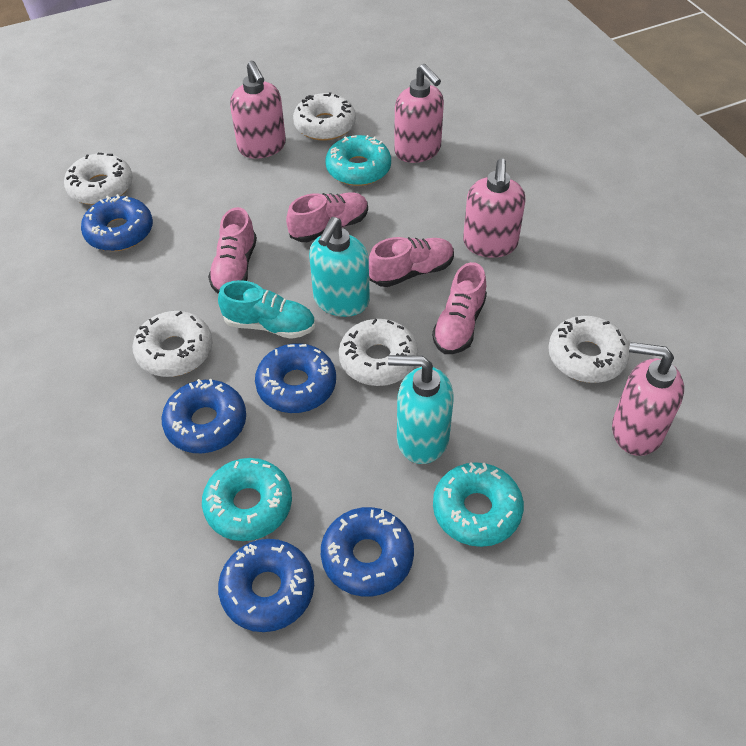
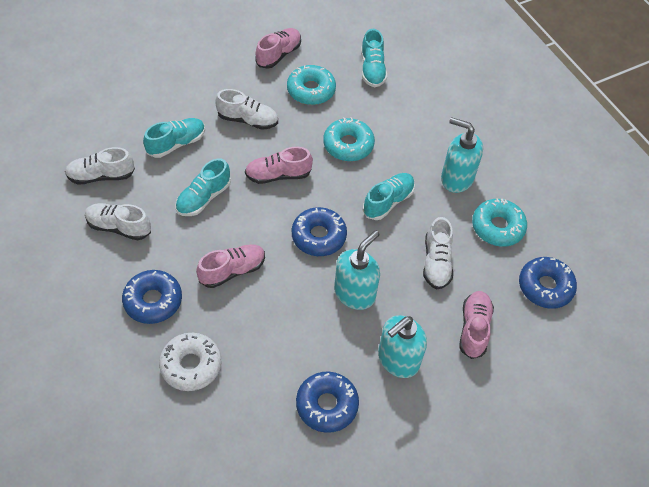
blue donut: 5 -> 4
pink soap dispenser: 4 -> 0
turquoise shoe: 1 -> 4
turquoise soap dispenser: 2 -> 3
white donut: 5 -> 1
white shoe: 0 -> 4

